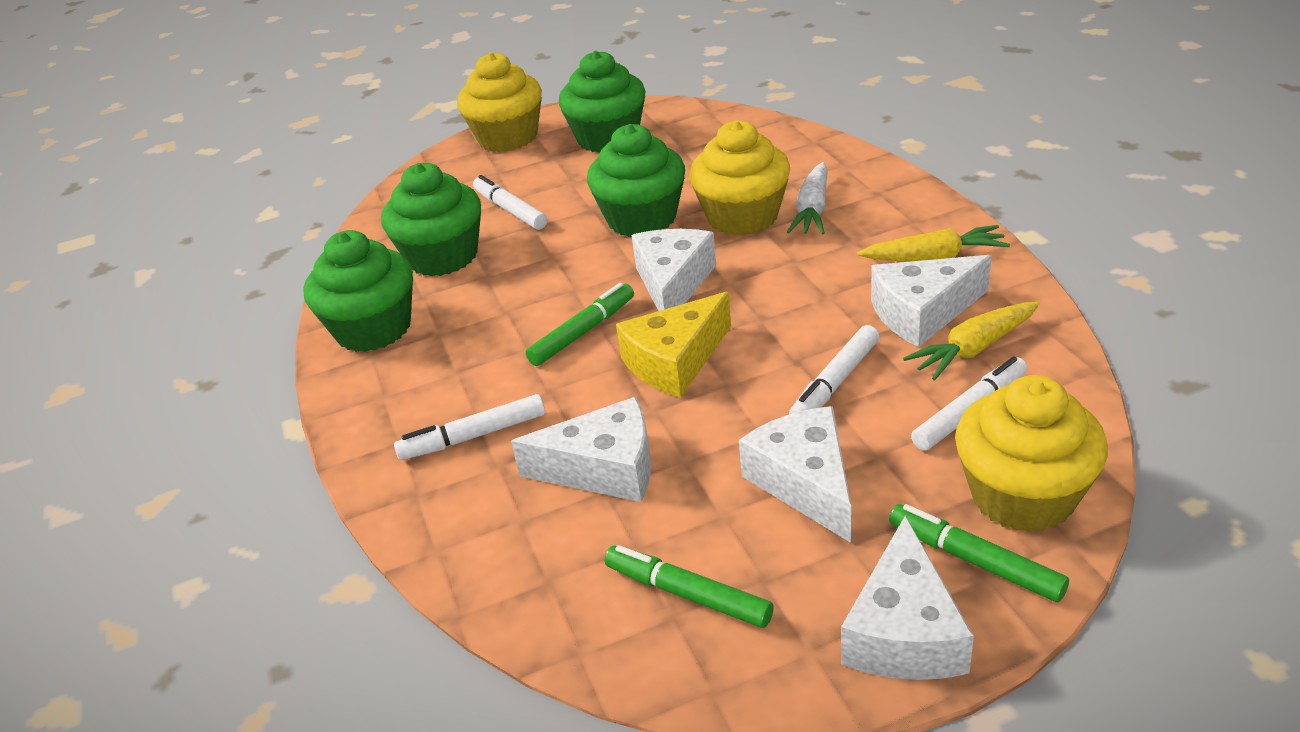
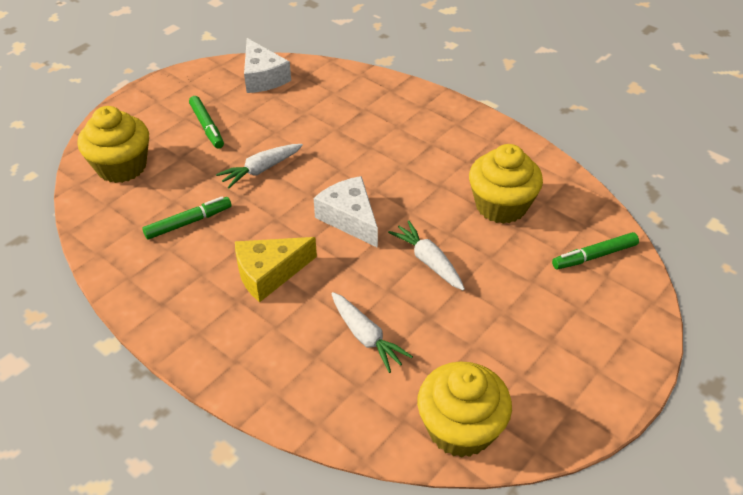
green cupcake: 4 -> 0
white carrot: 1 -> 3
white cheese: 5 -> 2
white marker: 4 -> 0
yellow carrot: 2 -> 0

